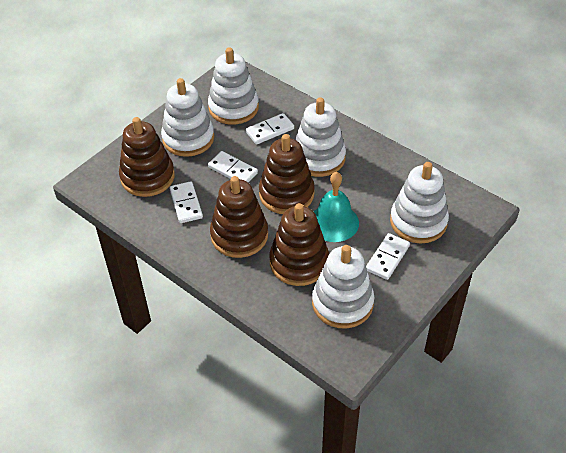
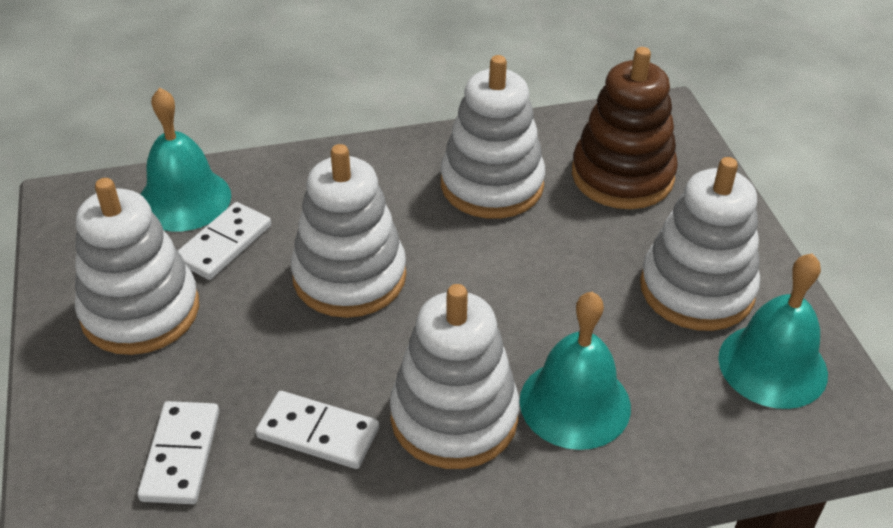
brown stacking toy: 4 -> 1
turquoise bell: 1 -> 3
white domino: 4 -> 3

